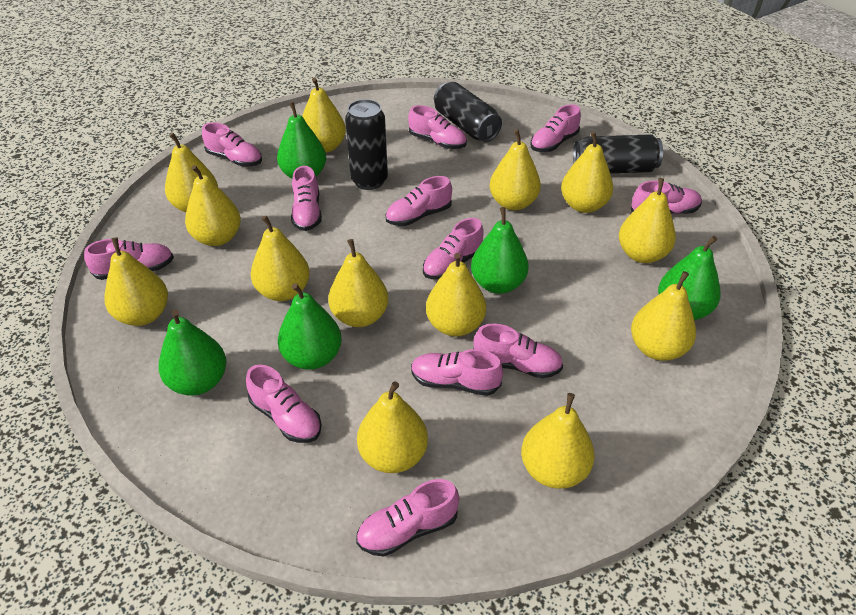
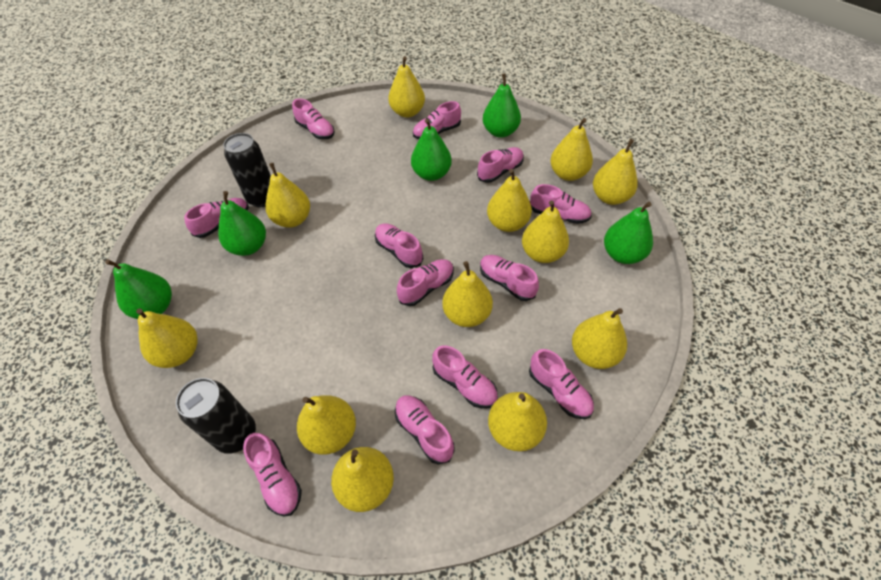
black can: 3 -> 2
yellow pear: 13 -> 12

